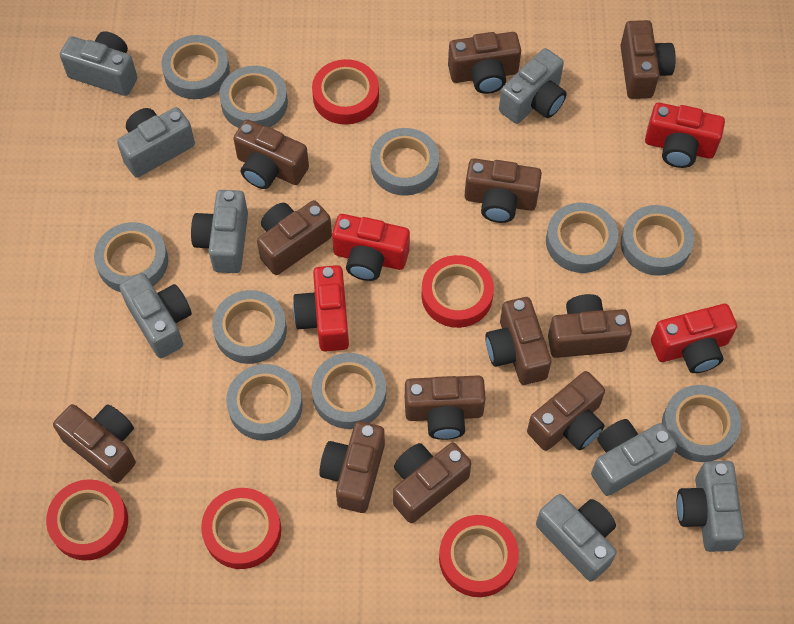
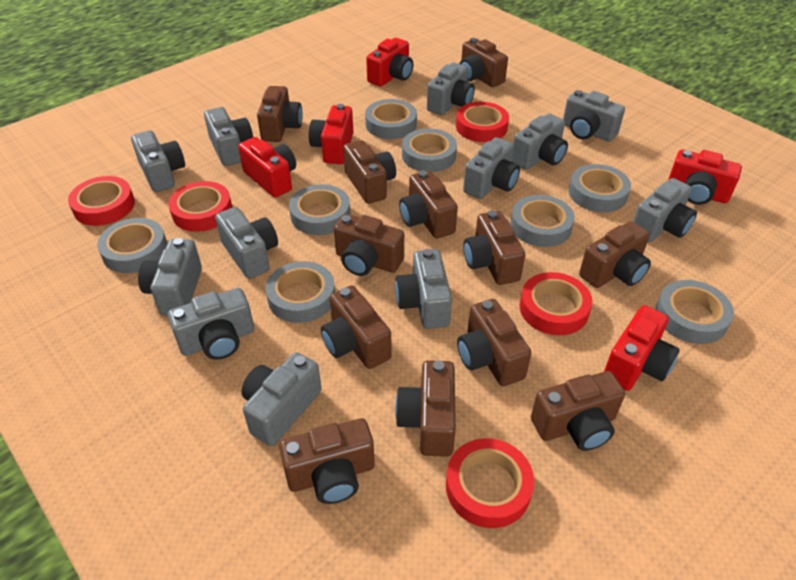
grey camera: 8 -> 12
grey tape: 10 -> 8
red camera: 4 -> 5

